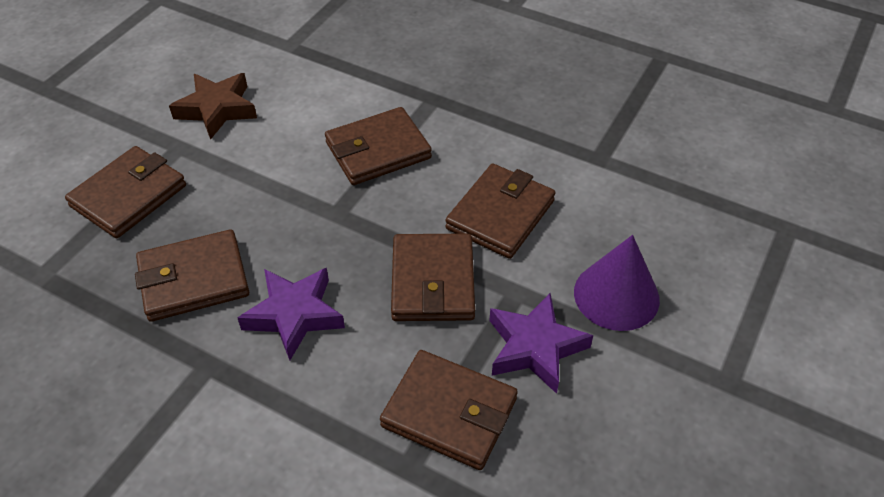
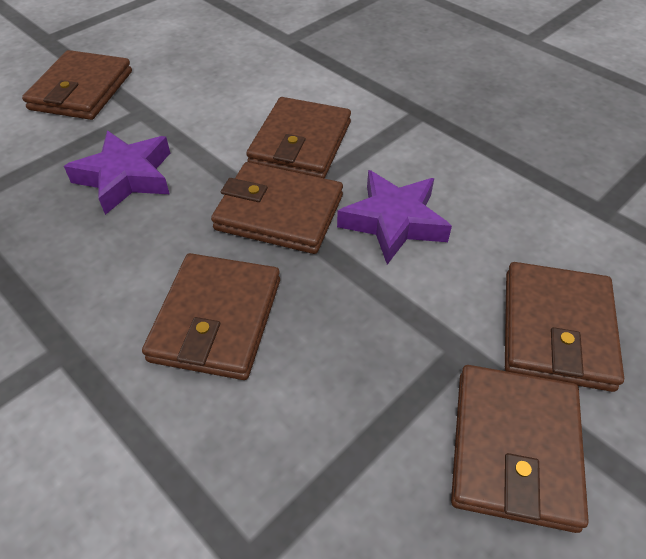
brown star: 1 -> 0
purple cone: 1 -> 0

